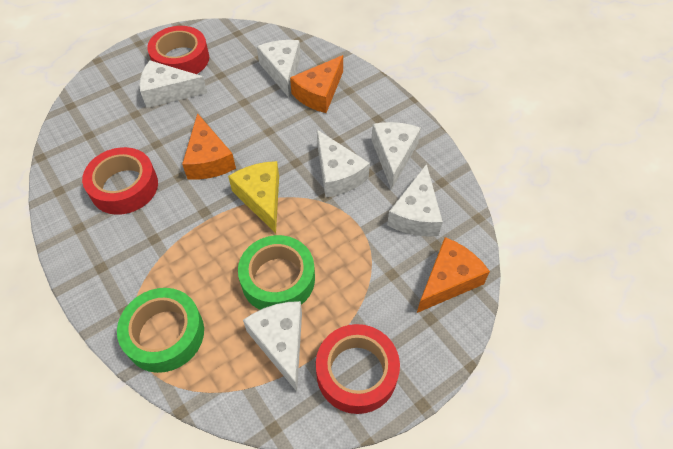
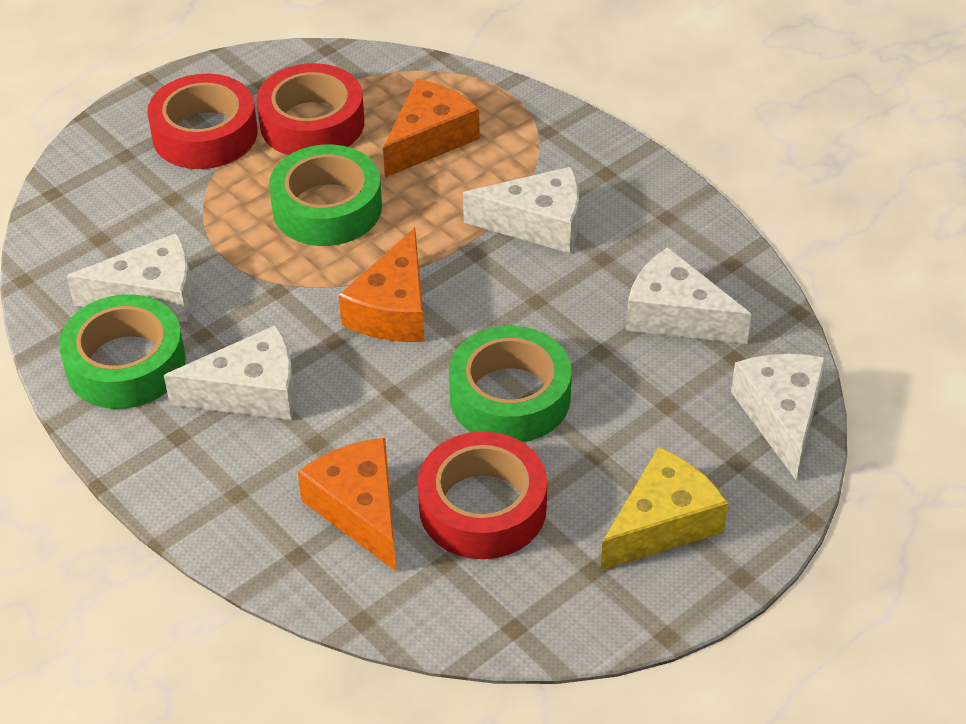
green tape: 2 -> 3
white cheese: 6 -> 5

